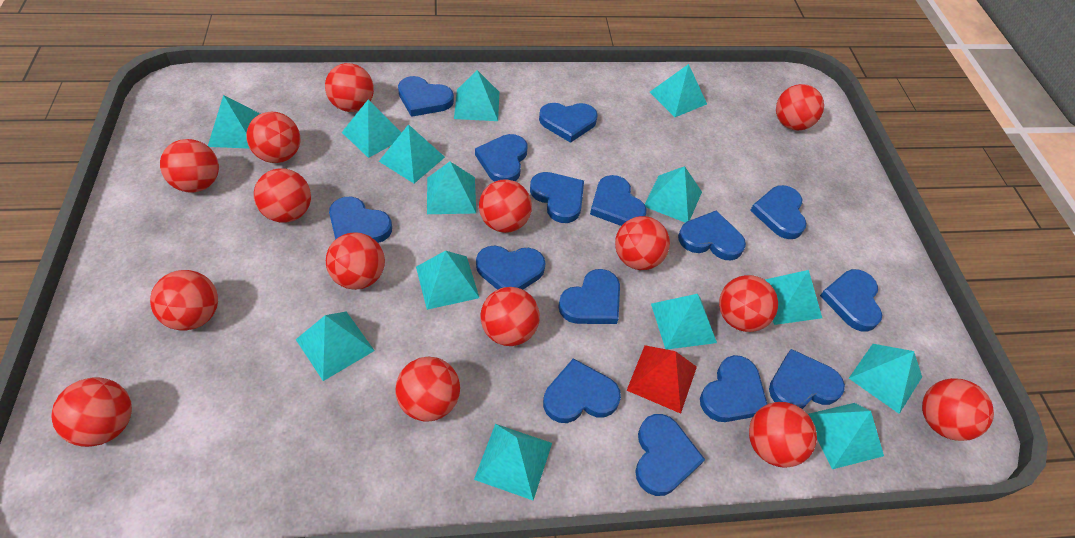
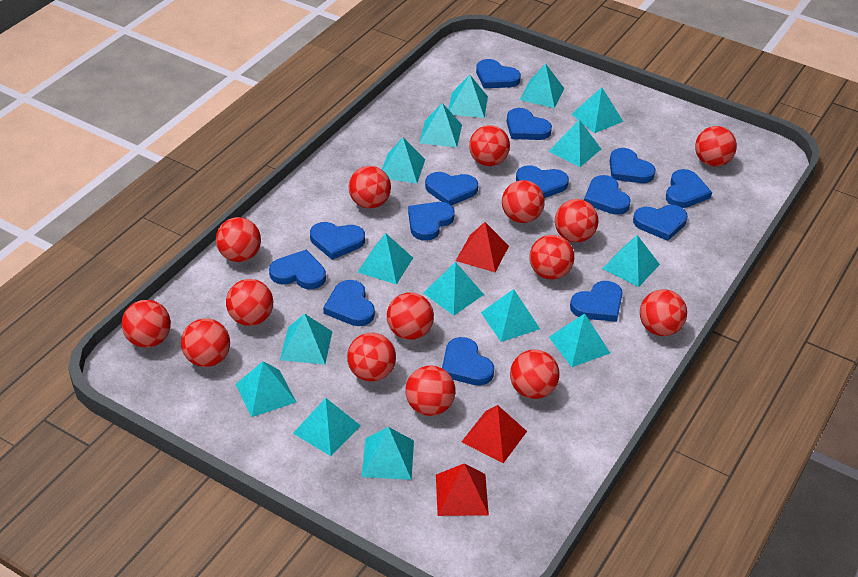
blue heart: 15 -> 14
red pyramid: 1 -> 3
turquoise pyramid: 14 -> 15

